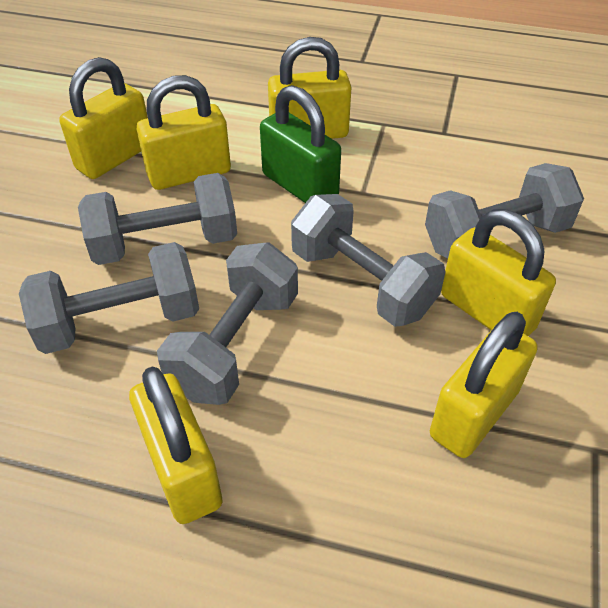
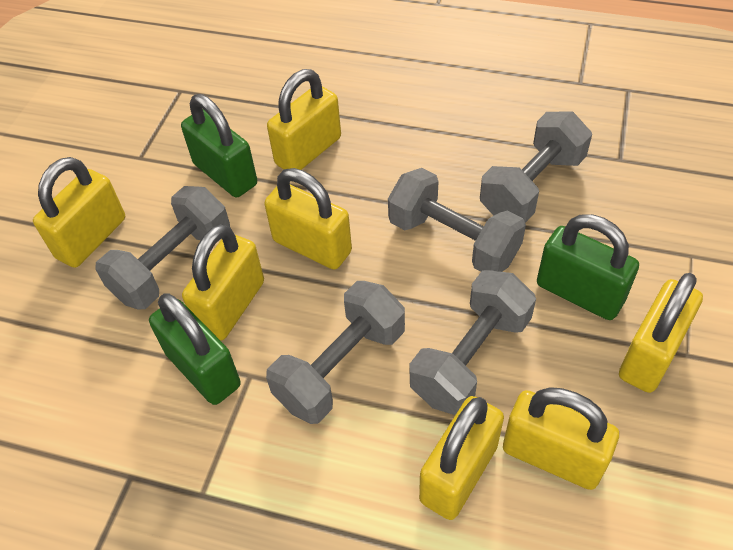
green padlock: 1 -> 3
yellow padlock: 6 -> 7

